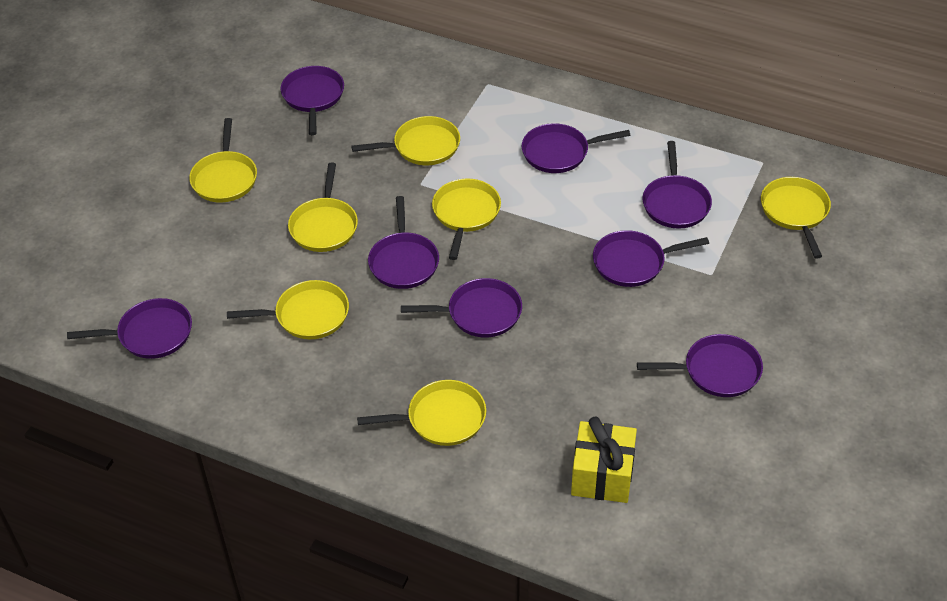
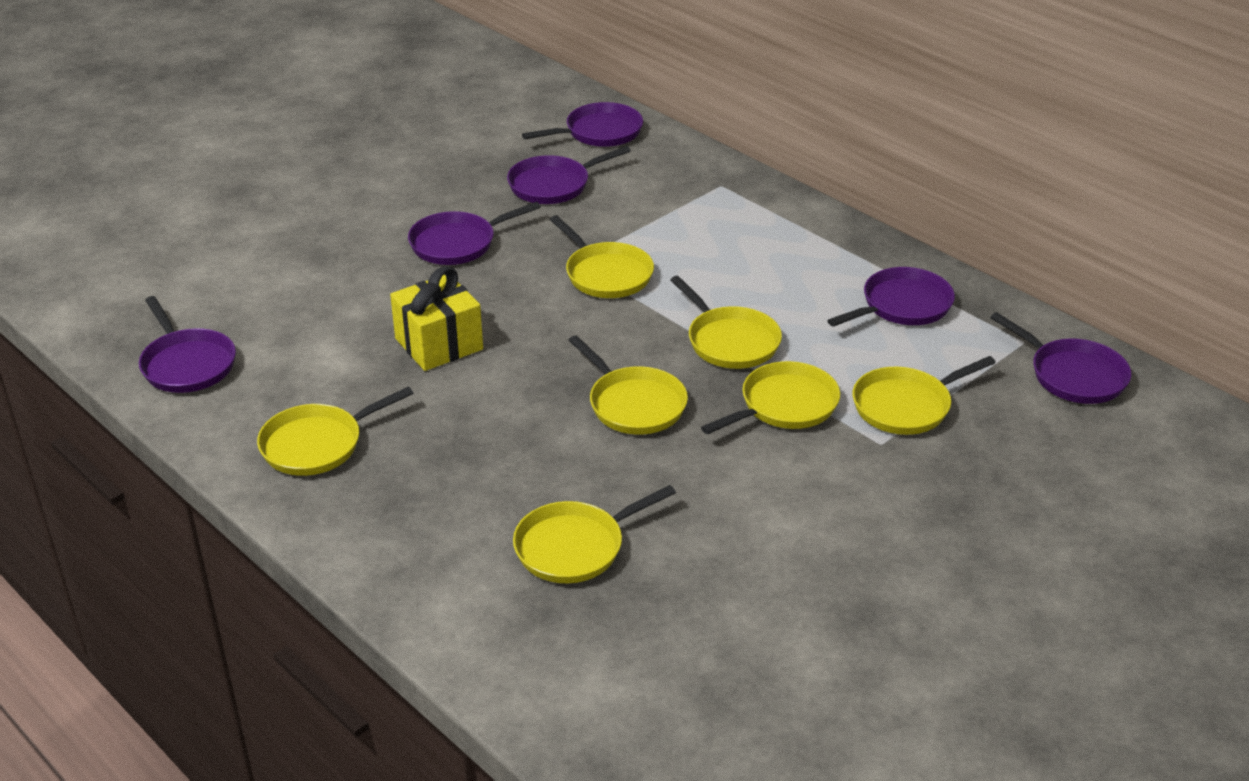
purple pan: 8 -> 6

